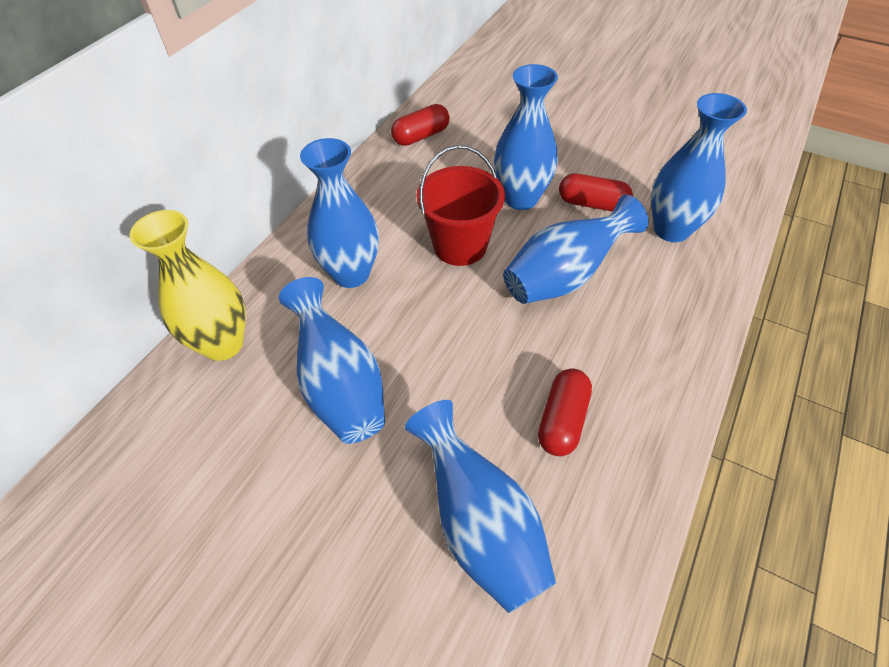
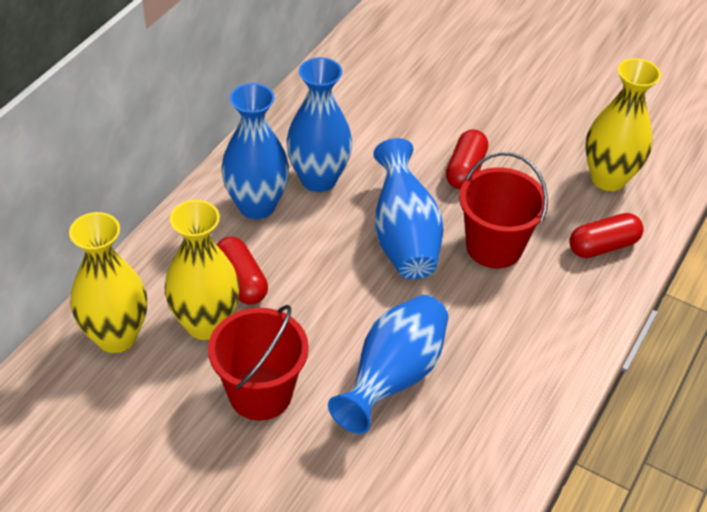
blue vase: 6 -> 4
red bucket: 1 -> 2
yellow vase: 1 -> 3

